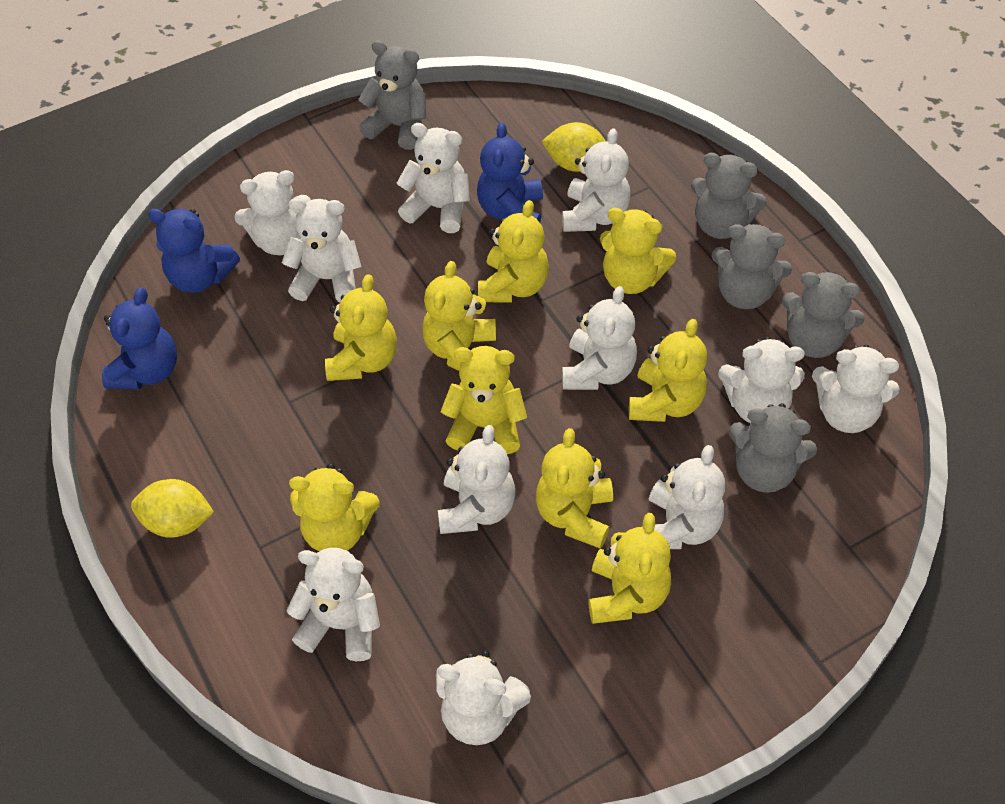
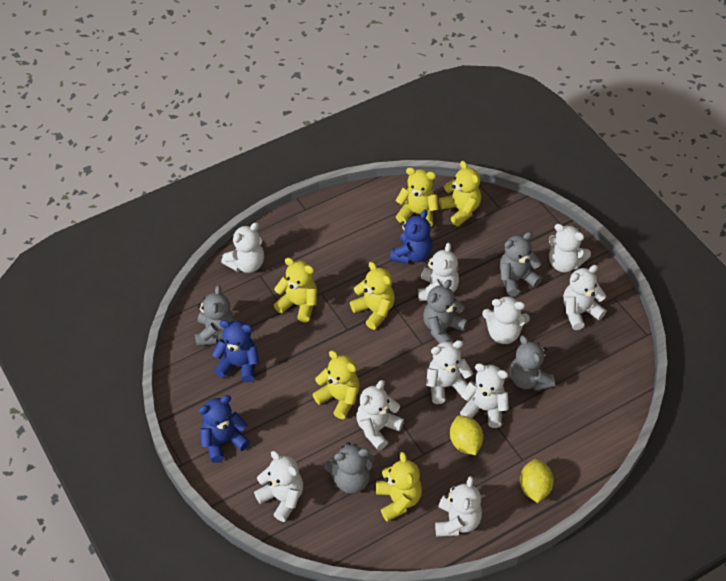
white teddy bear: 11 -> 10
yellow teddy bear: 9 -> 6

